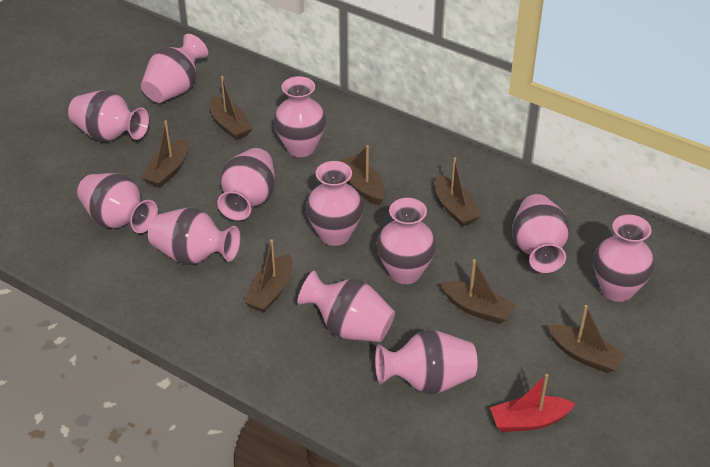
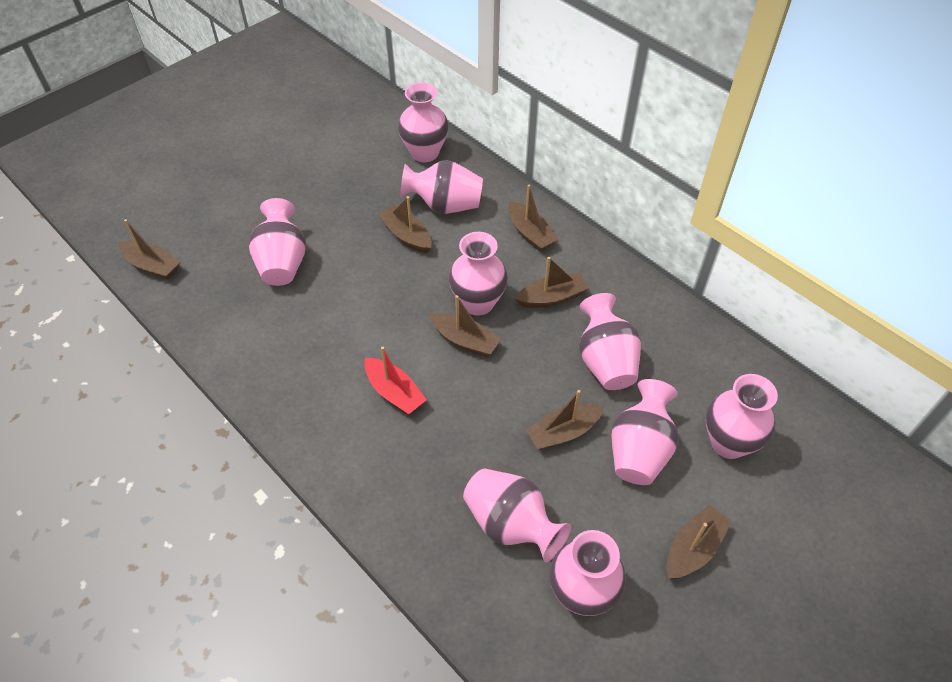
pink vase: 12 -> 9

